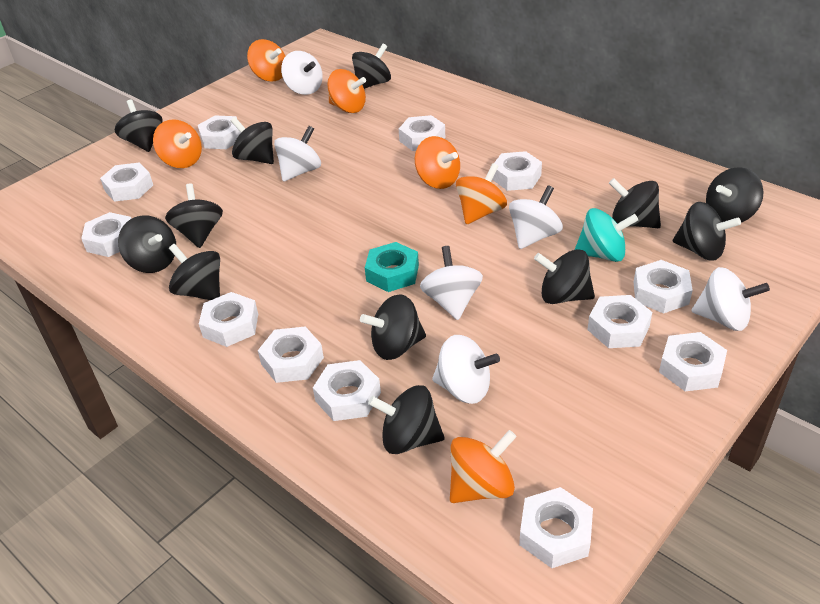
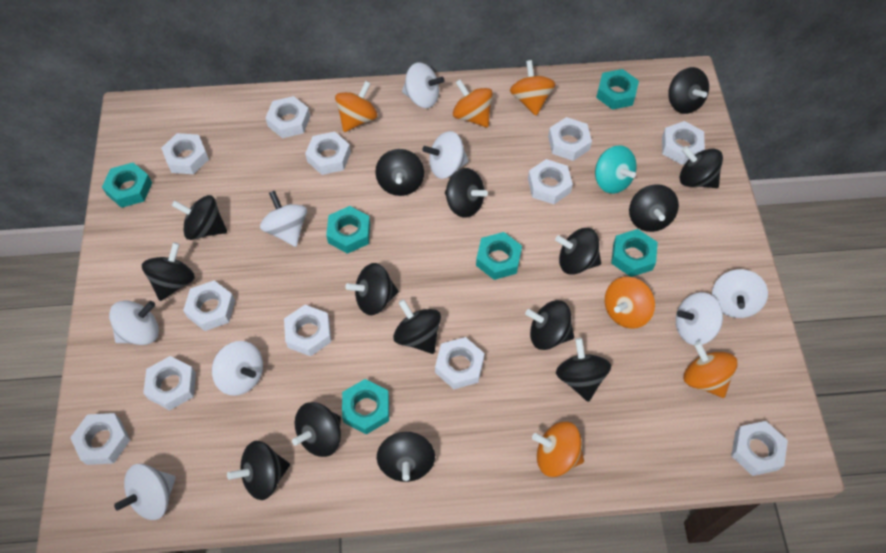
black spinning top: 12 -> 15
turquoise nut: 1 -> 6
white spinning top: 6 -> 8

